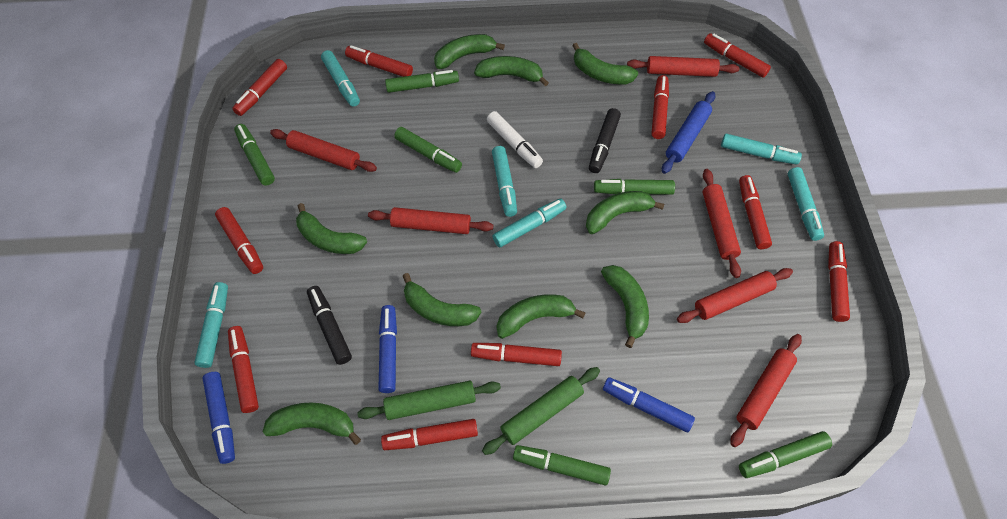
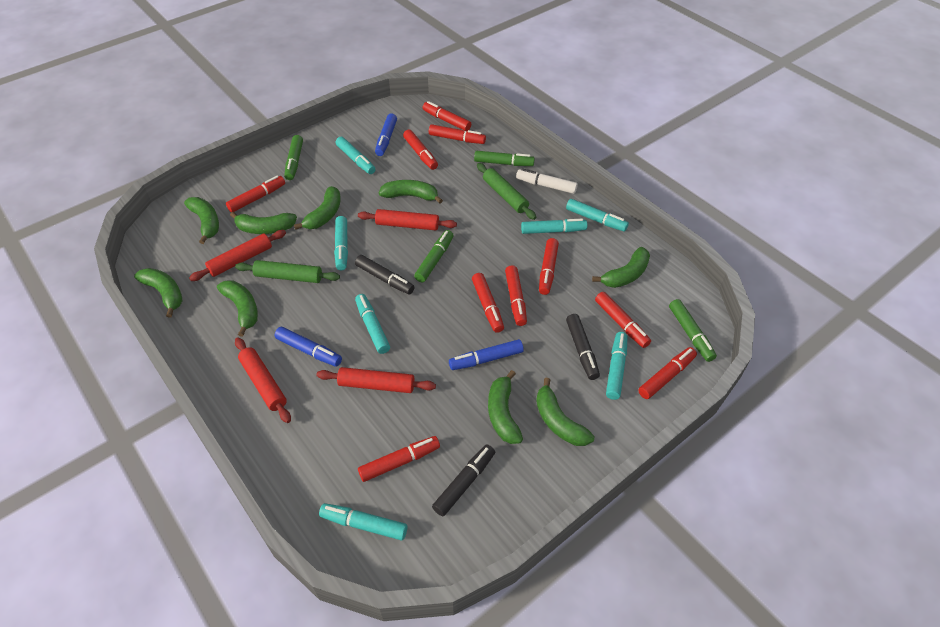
black marker: 2 -> 3
blue rolling pin: 1 -> 0
green marker: 6 -> 4
red rolling pin: 6 -> 4
turquoise marker: 6 -> 7

